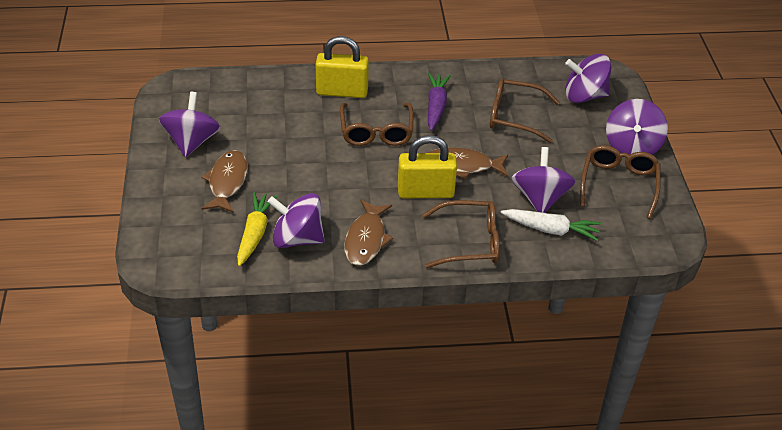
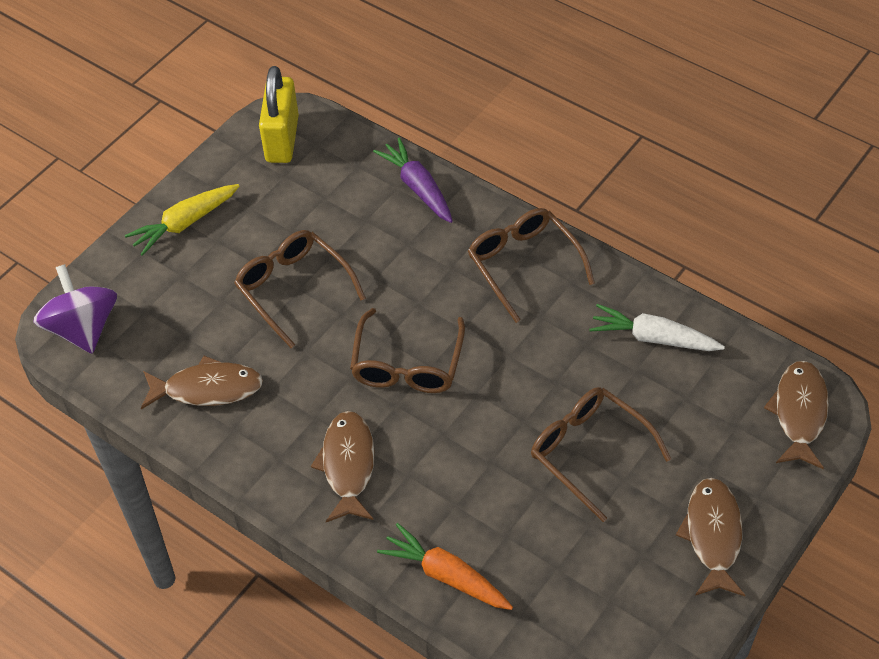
brown fish: 3 -> 4
orange carrot: 0 -> 1
purple spinning top: 5 -> 1
yellow padlock: 2 -> 1

